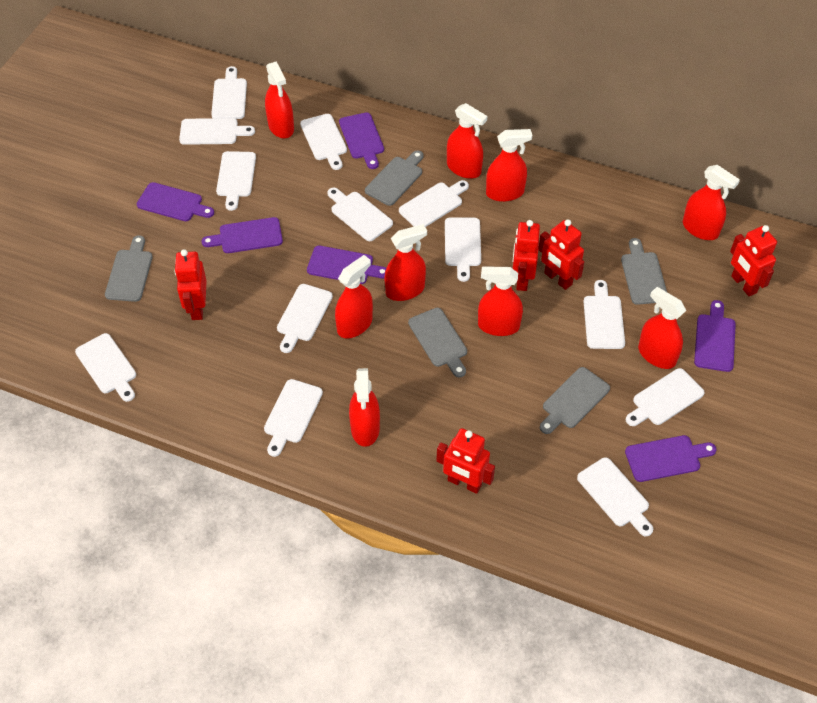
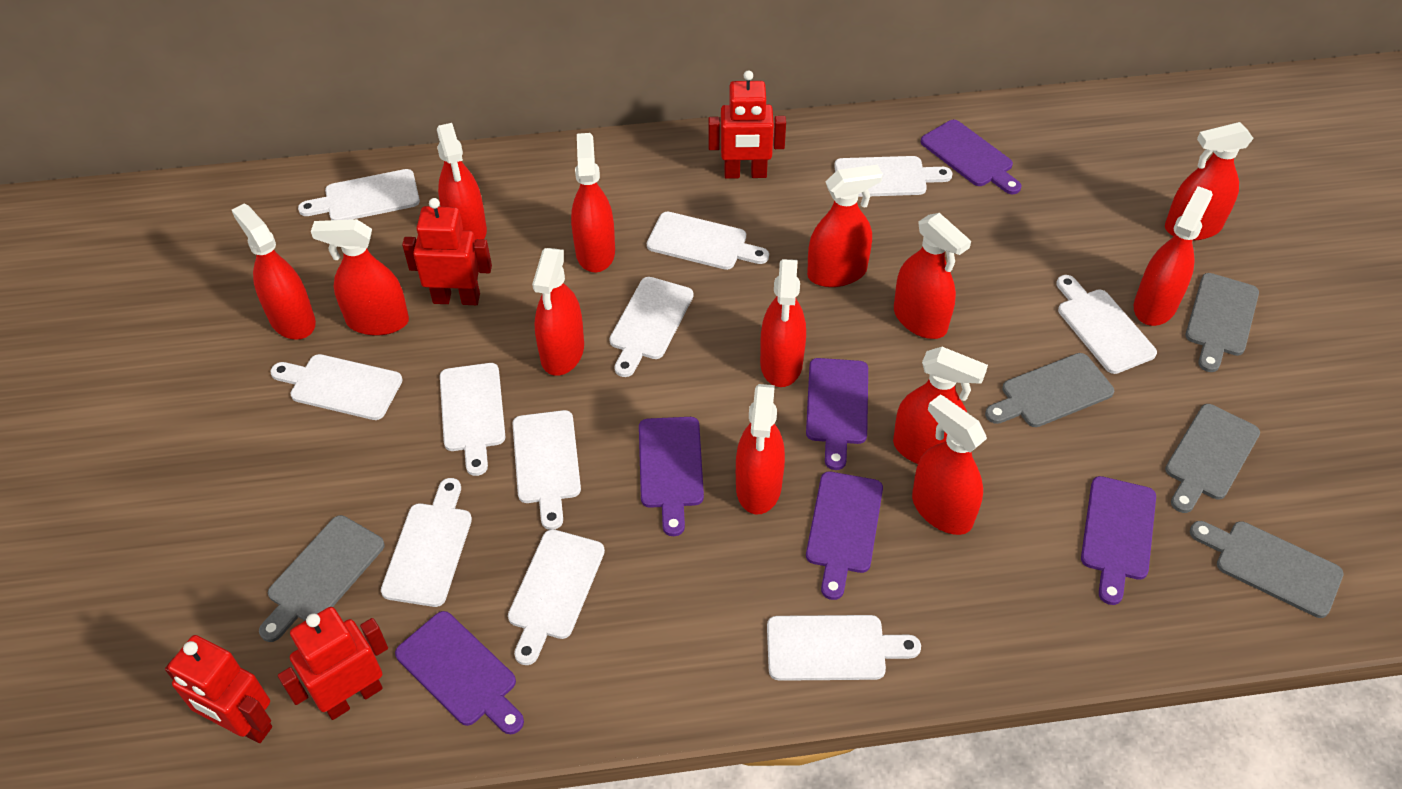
red robot: 5 -> 4
red spray bottle: 9 -> 13
white cutting board: 13 -> 11

